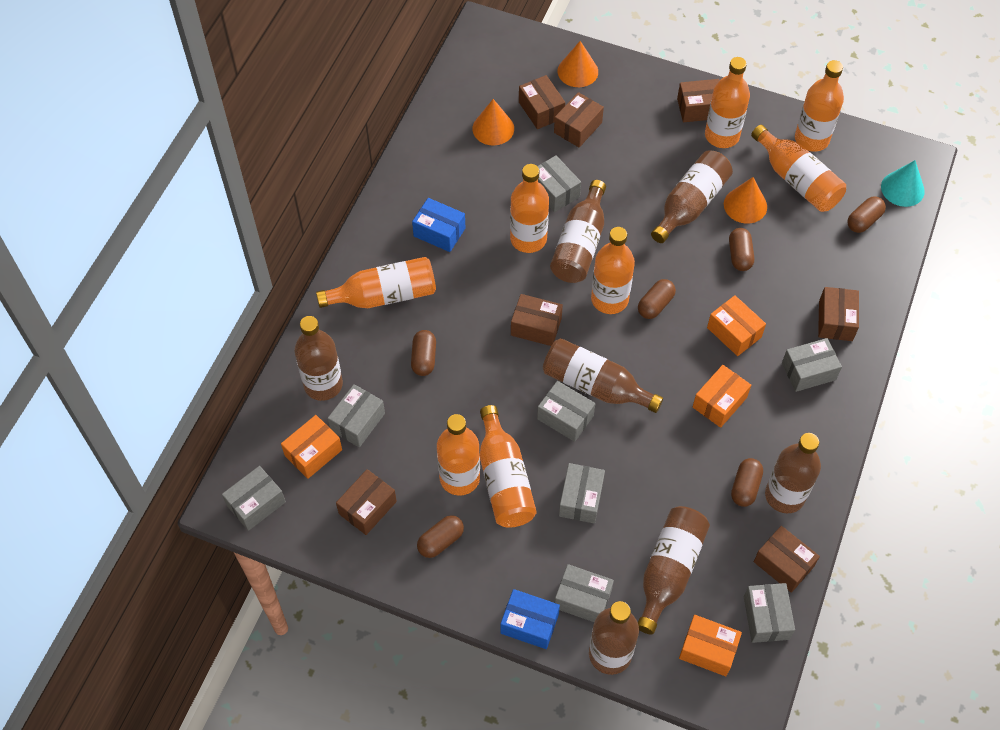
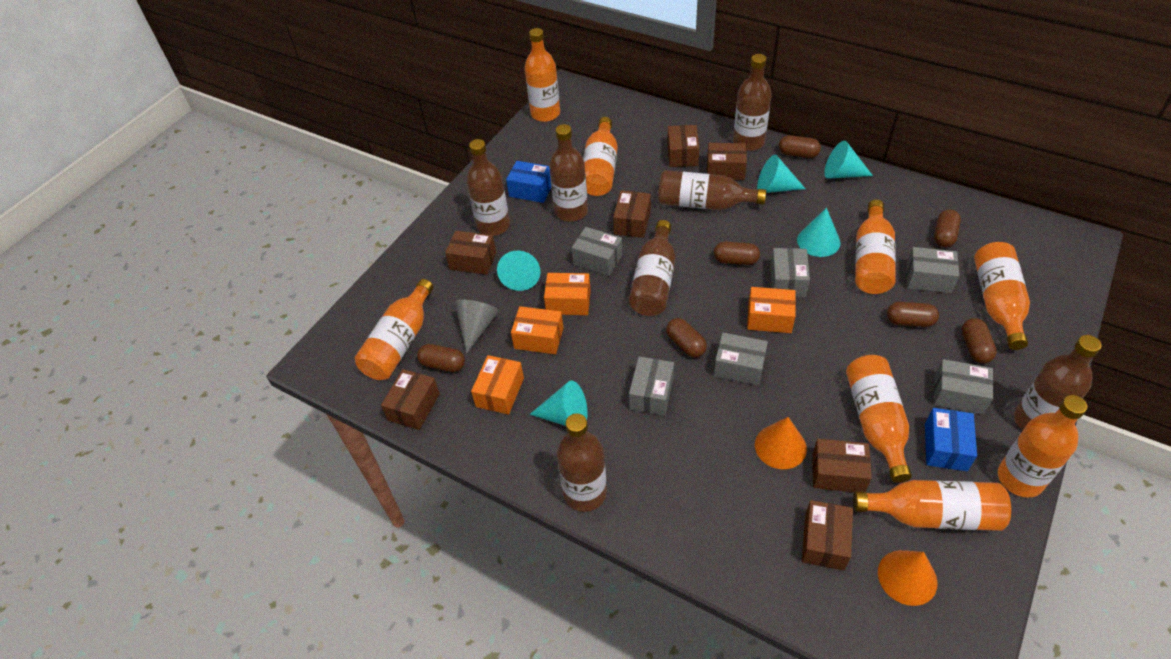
brown capsule: 6 -> 7
grey box: 8 -> 6
grey cone: 0 -> 1
orange cone: 3 -> 2
turquoise cone: 1 -> 5

